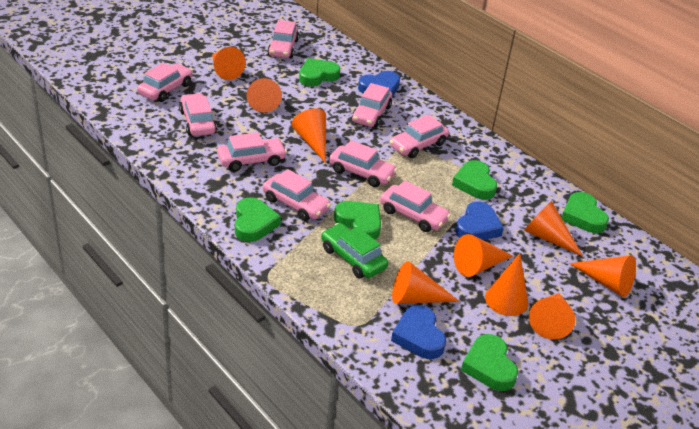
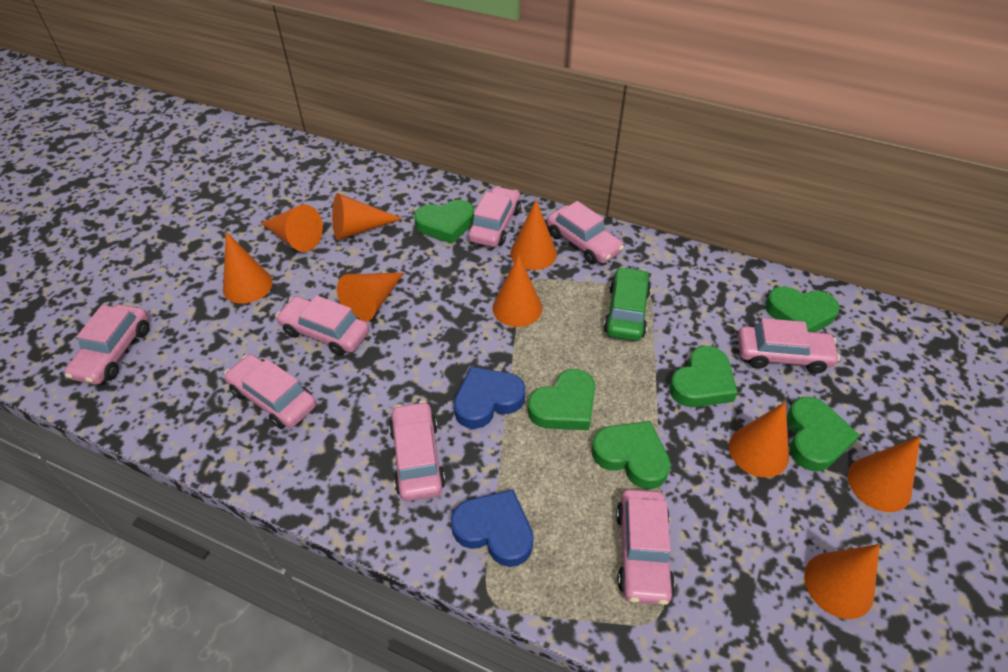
blue heart: 3 -> 2
pink car: 9 -> 8

